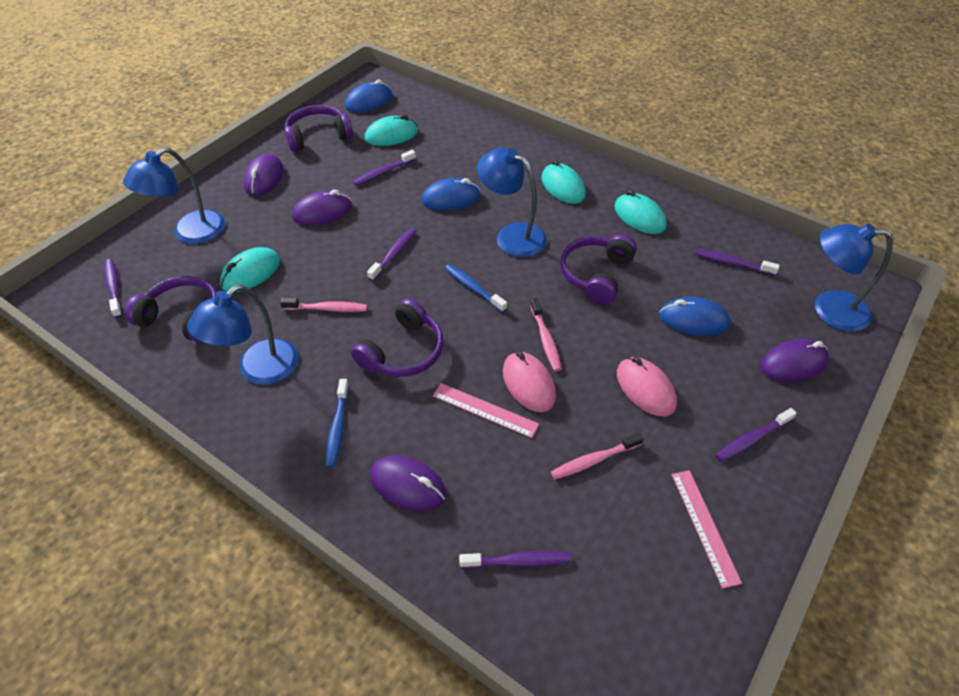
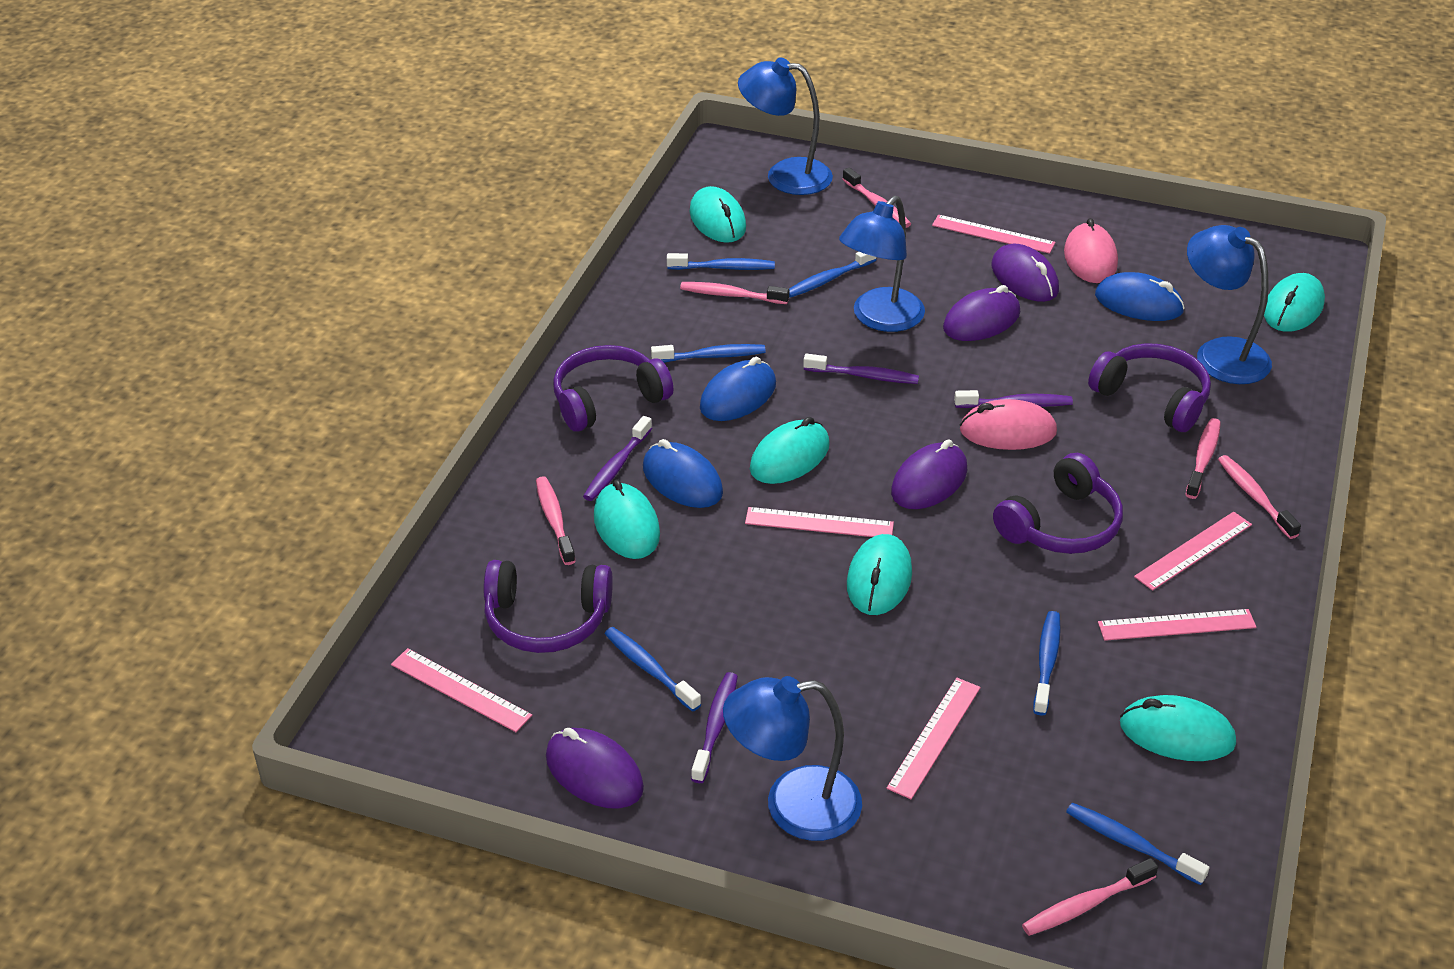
blue toothbrush: 2 -> 6
pink ruler: 2 -> 6
pink toothbrush: 3 -> 6
purple toothbrush: 6 -> 4
turquoise mouse: 4 -> 6

